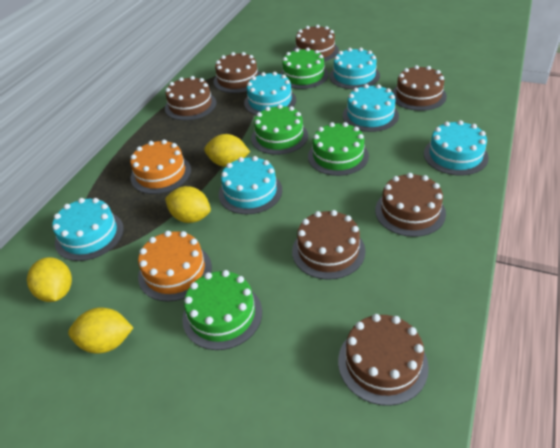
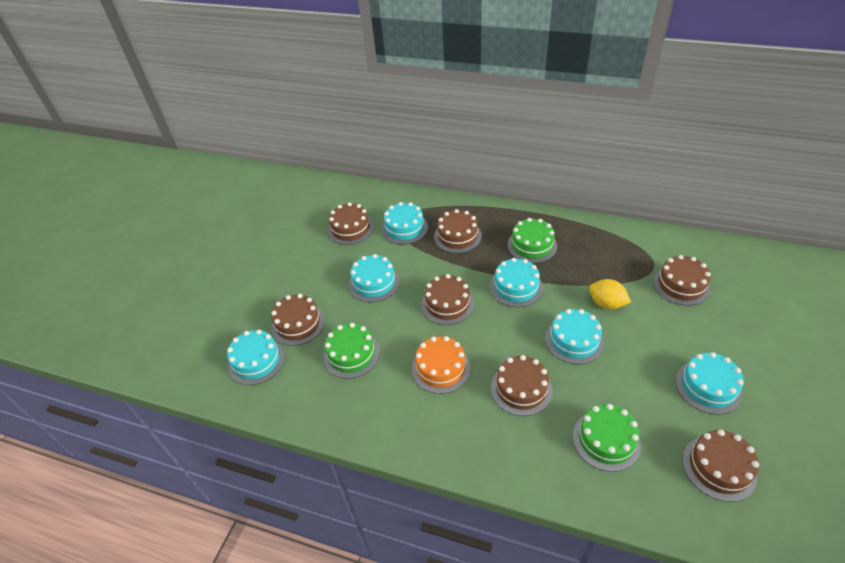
green cake: 4 -> 3
orange cake: 2 -> 1
yellow lemon: 4 -> 1

